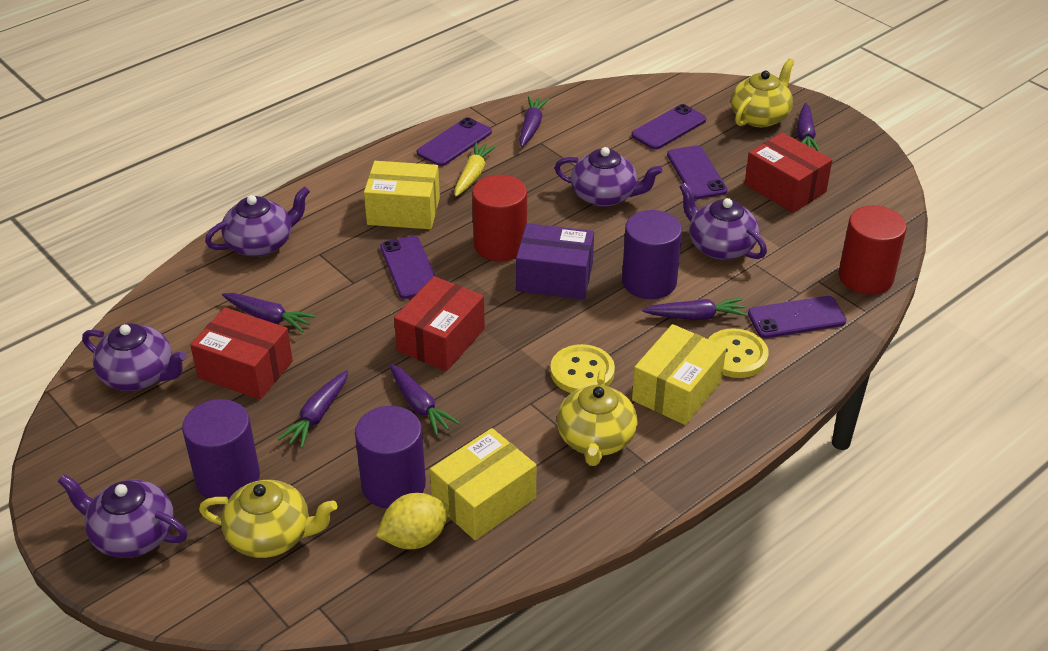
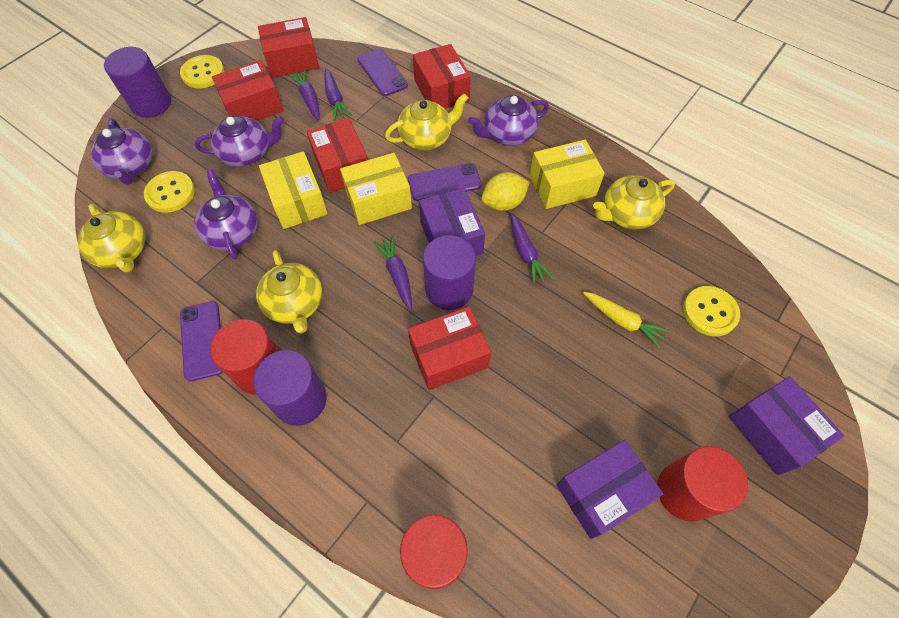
purple box: 1 -> 3
purple carrot: 6 -> 4
purple phone: 5 -> 3
purple teapot: 5 -> 4
red box: 3 -> 5
red cylinder: 2 -> 3
yellow button: 2 -> 3
yellow teapot: 3 -> 4

